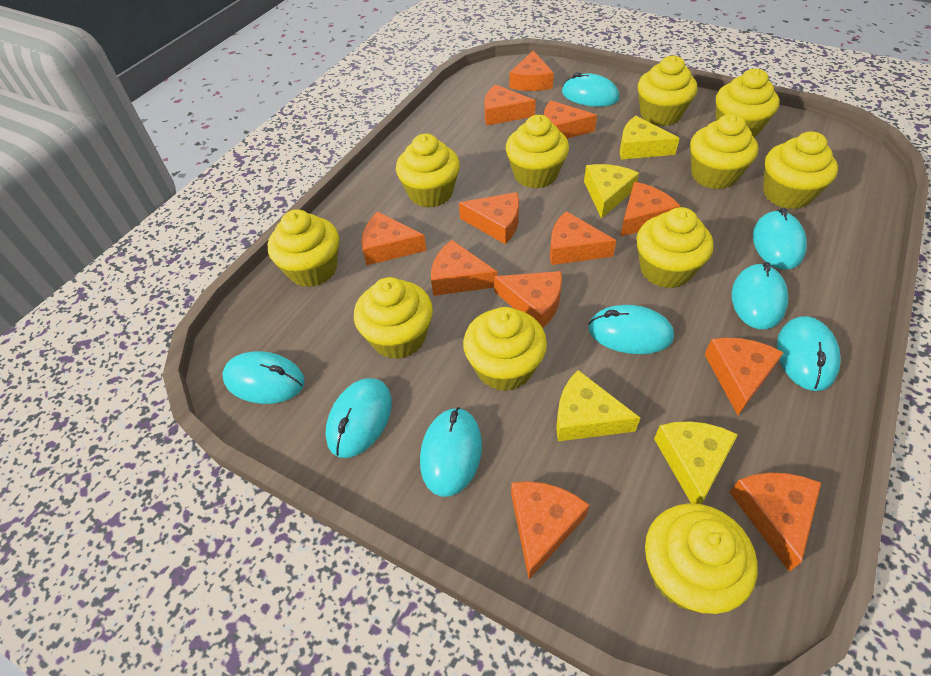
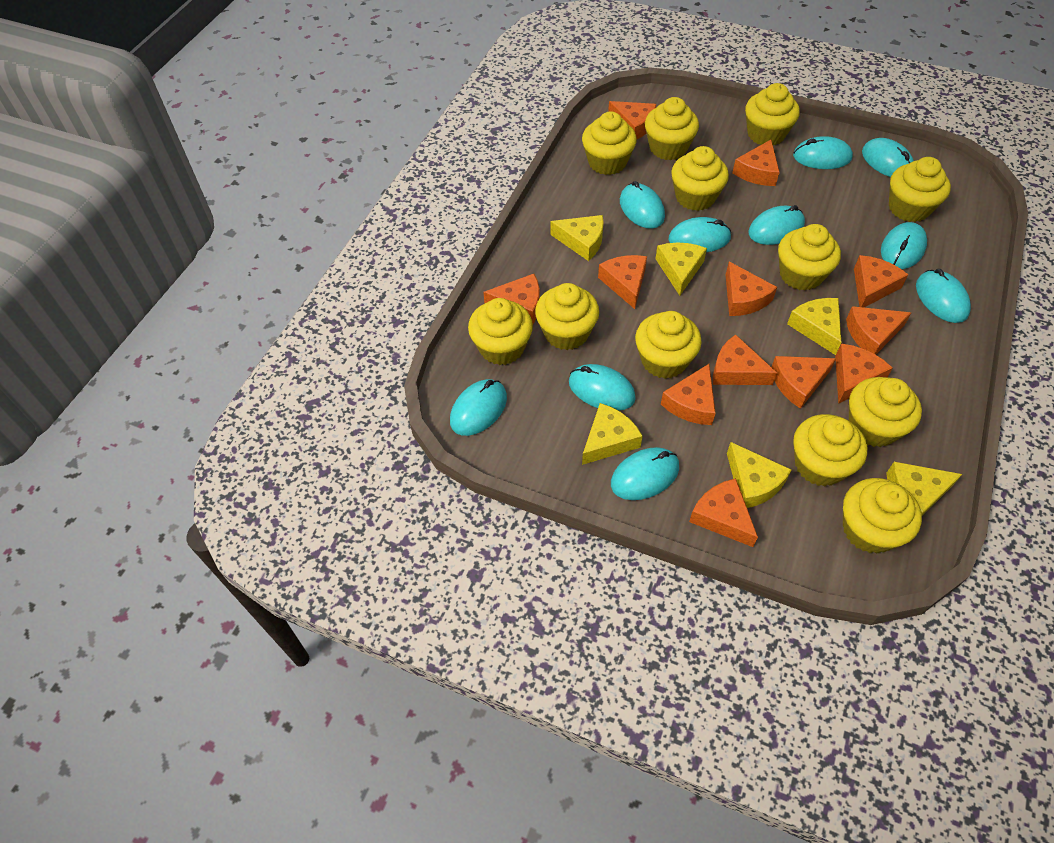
turquoise mouse: 8 -> 10
yellow cheese: 4 -> 6
yellow cupcake: 11 -> 12

